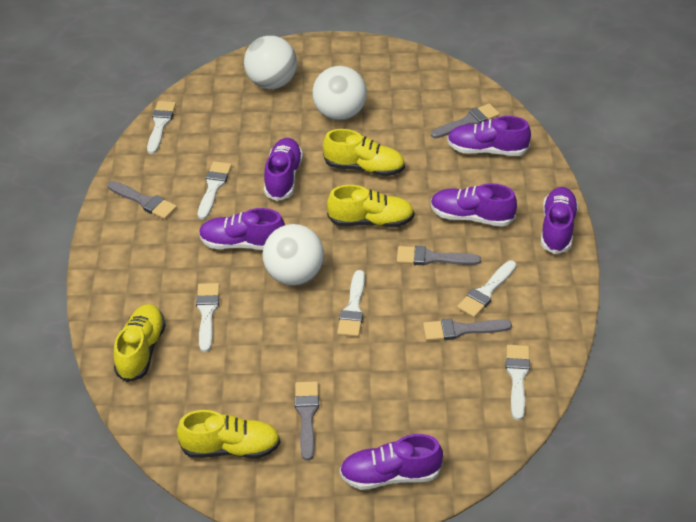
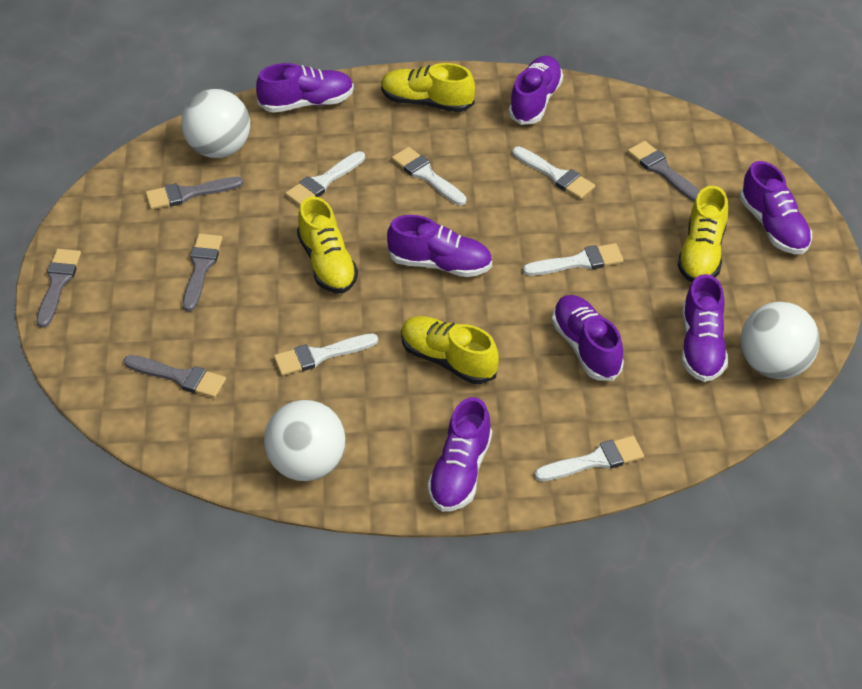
purple shoe: 6 -> 7

